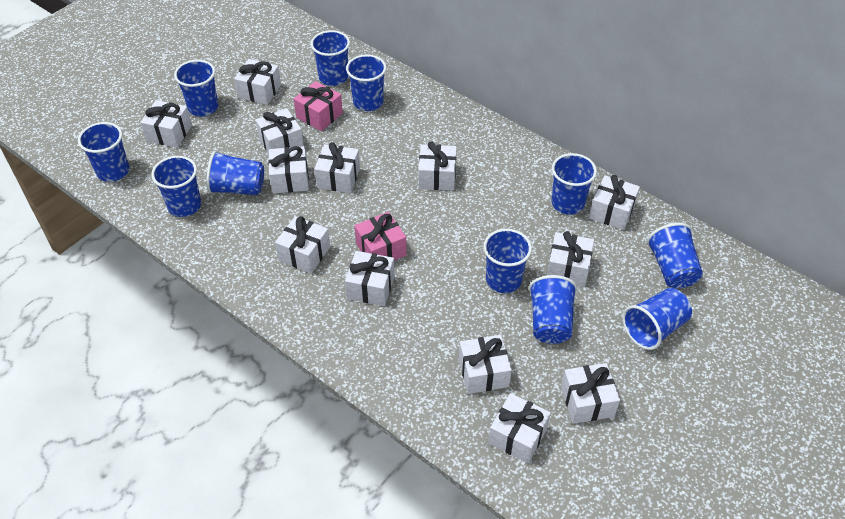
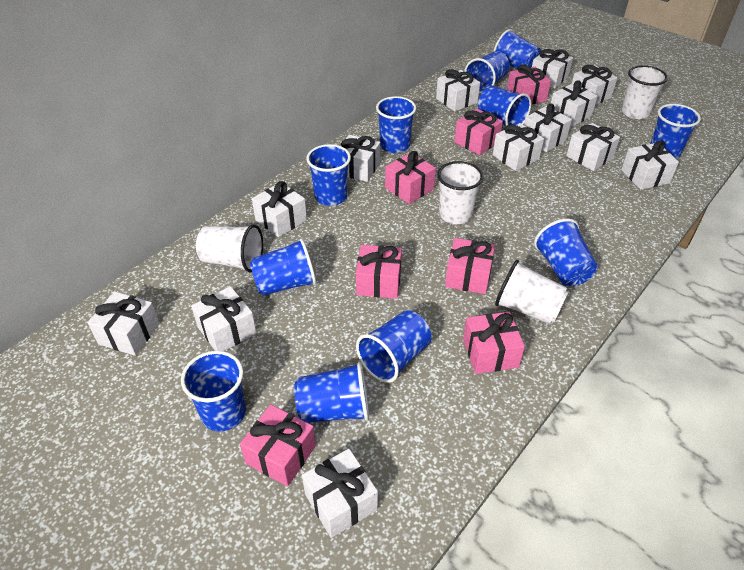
pink gift: 2 -> 7
white cup: 0 -> 4

